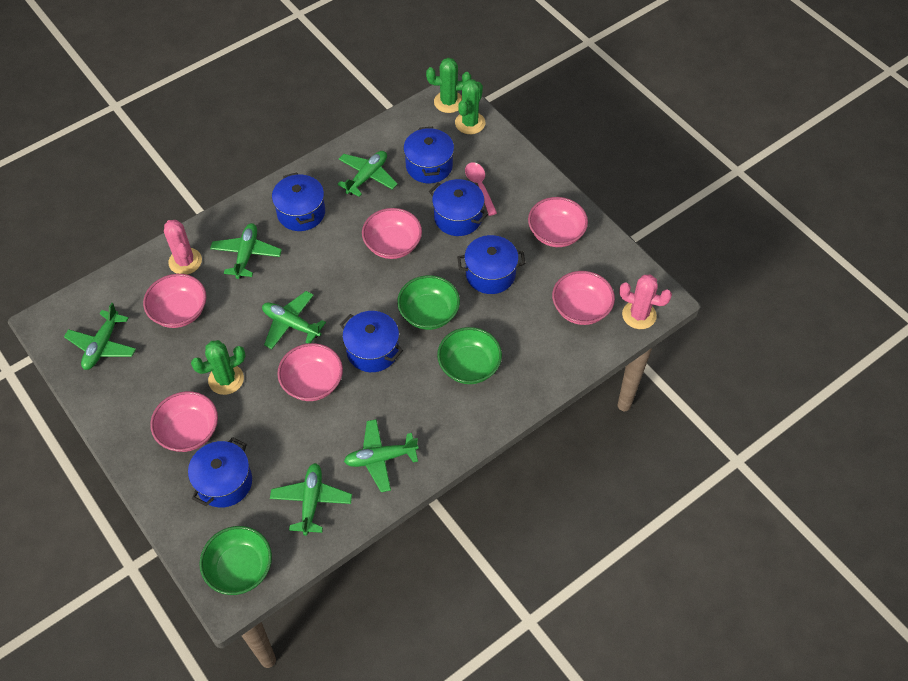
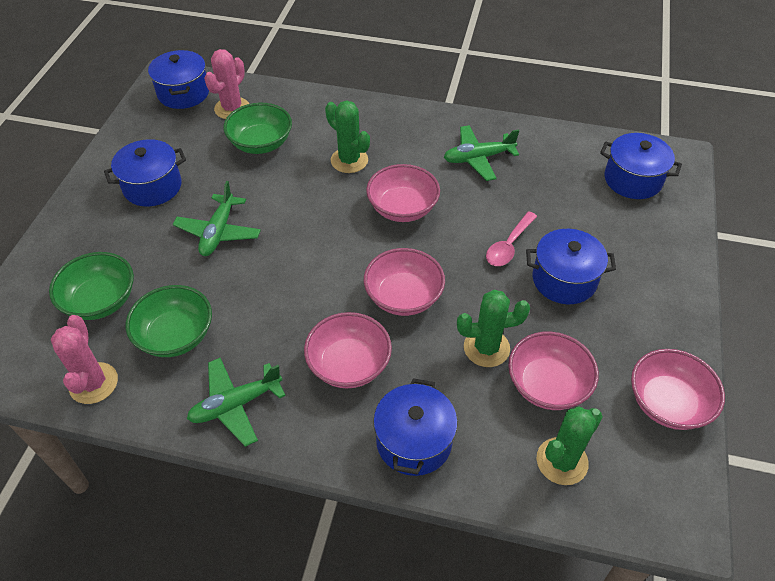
blue pot: 6 -> 5
green plane: 6 -> 3
pink bowl: 6 -> 5

